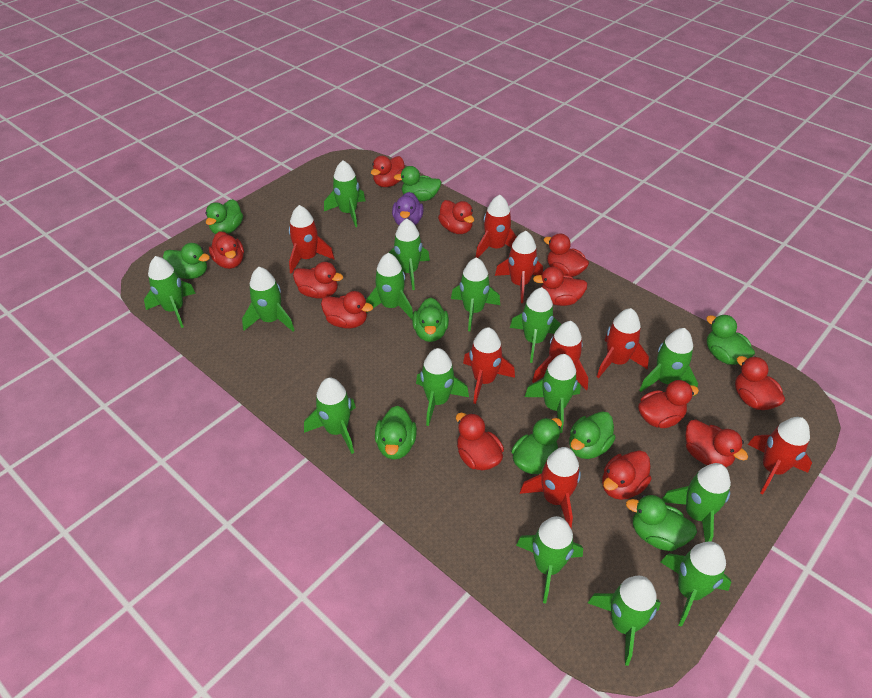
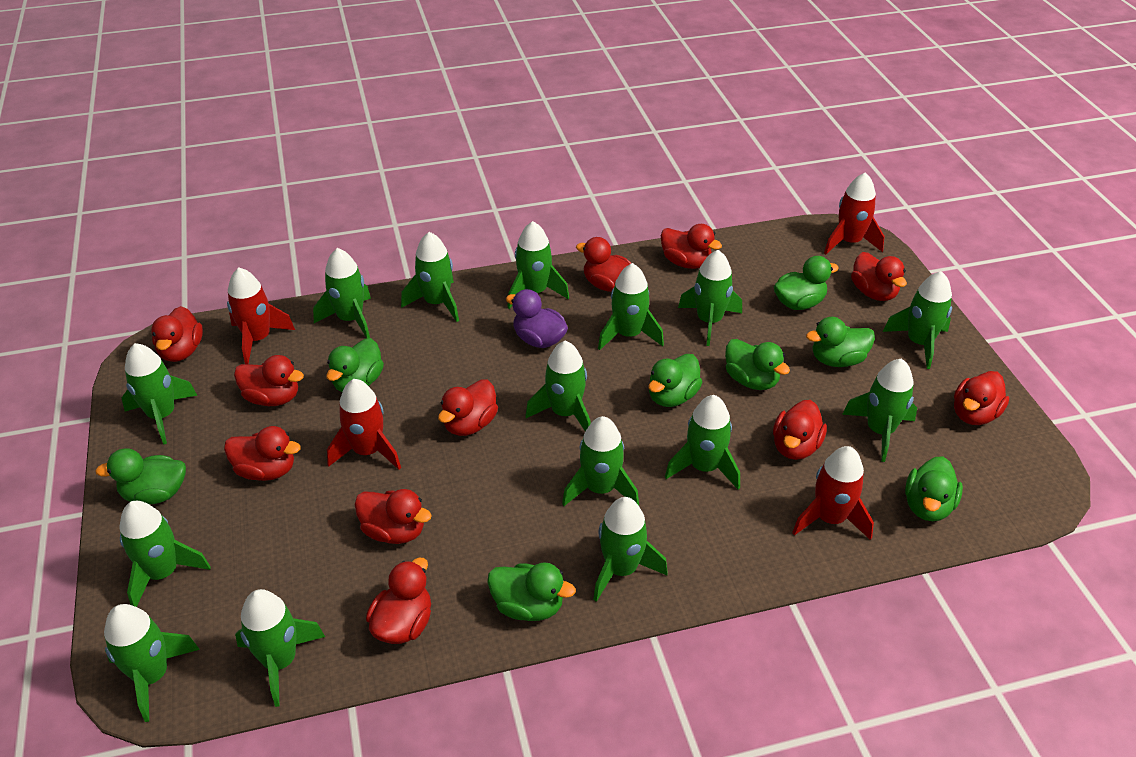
green duck: 9 -> 8
red duck: 12 -> 11
red rocket: 8 -> 4

